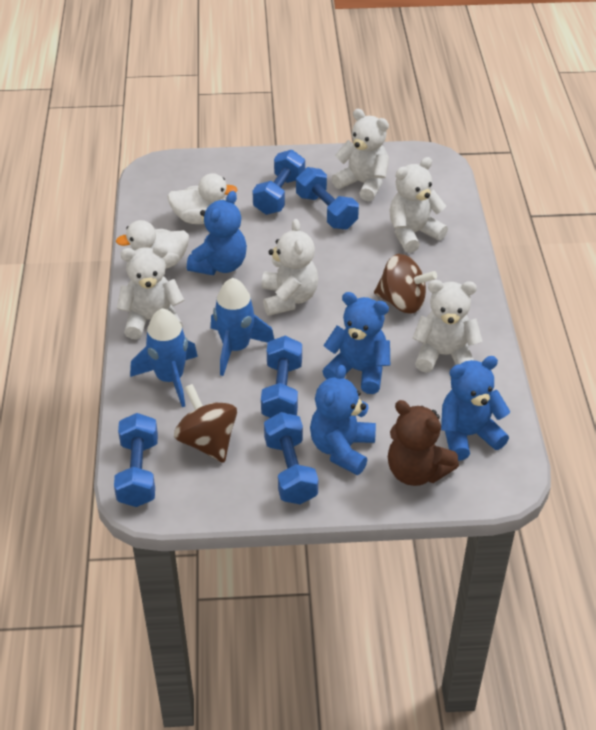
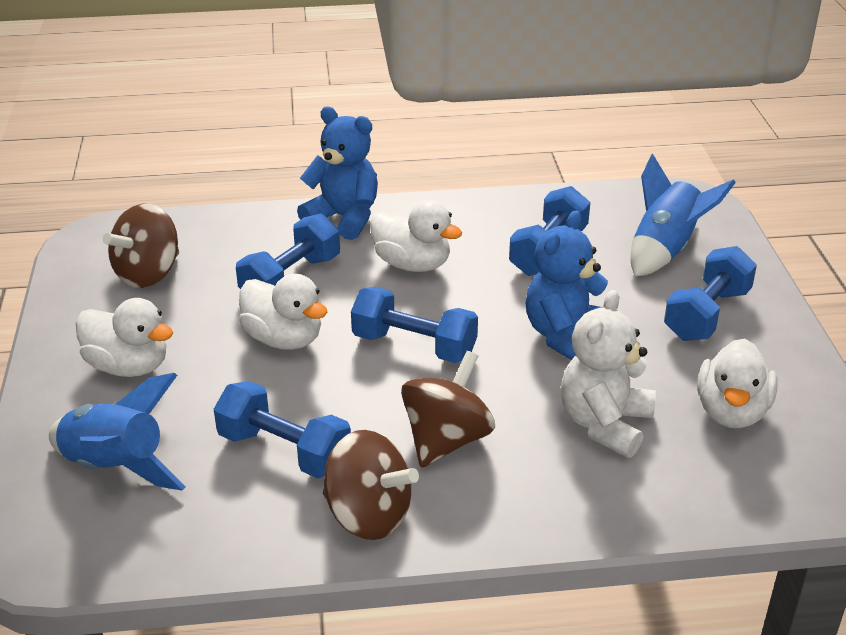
blue teddy bear: 4 -> 2
brown spinning top: 2 -> 3
brown teddy bear: 1 -> 0
white duck: 2 -> 4
white teddy bear: 5 -> 1

